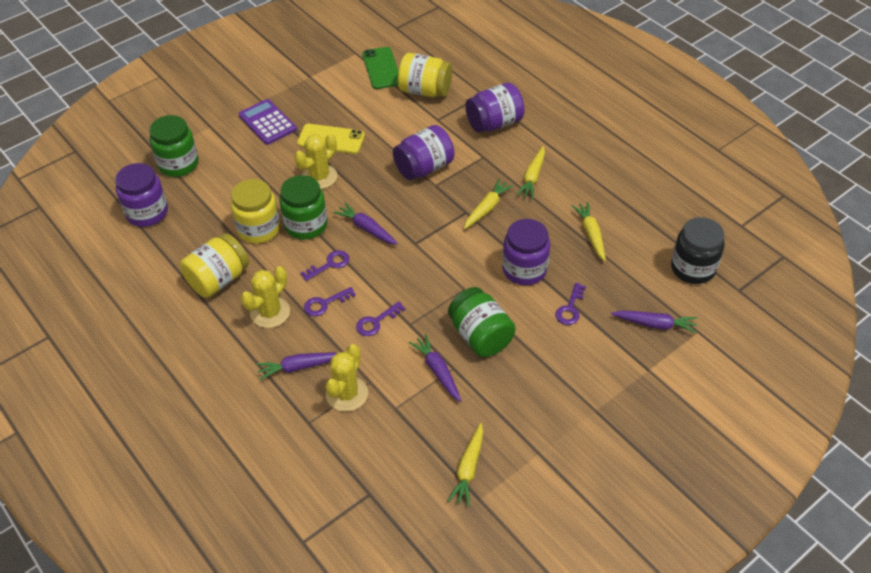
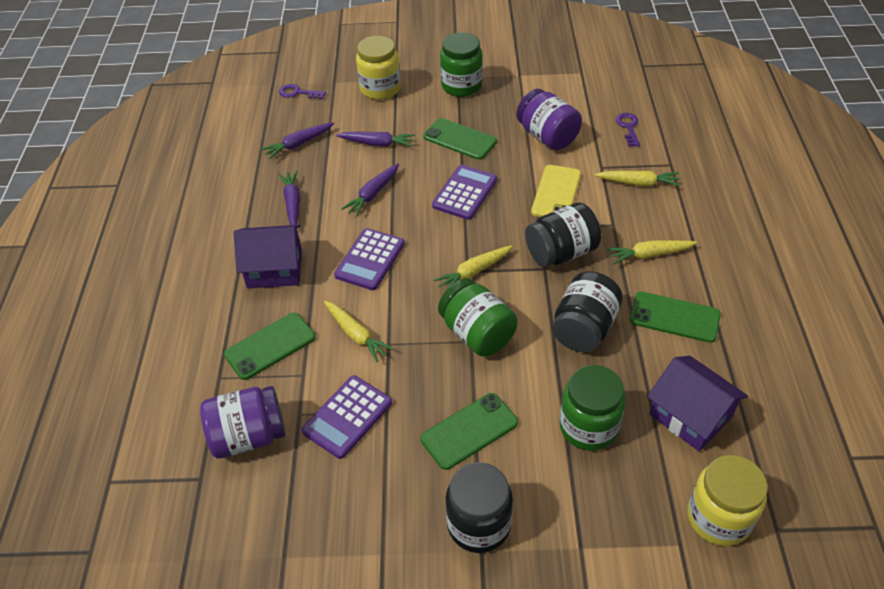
black jar: 1 -> 3
green phone: 1 -> 4
purple calculator: 1 -> 3
purple house: 0 -> 2
purple jar: 4 -> 2
purple key: 4 -> 2
yellow cactus: 3 -> 0
yellow jar: 3 -> 2

